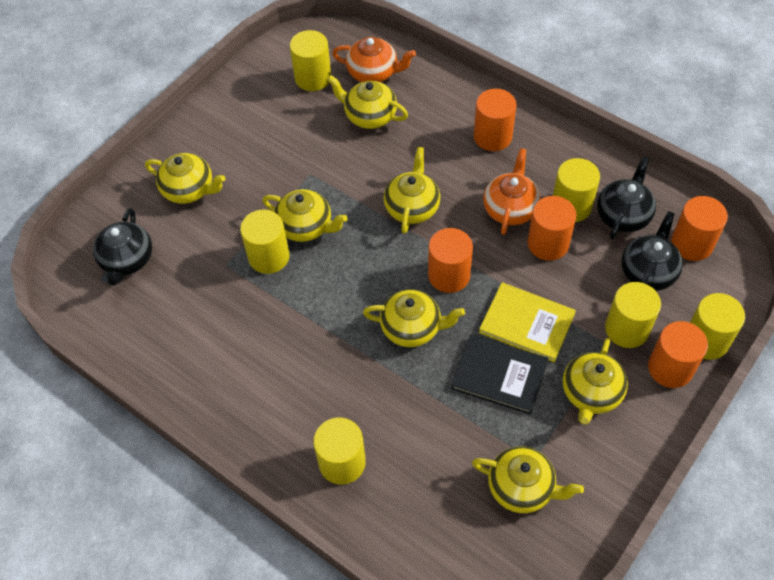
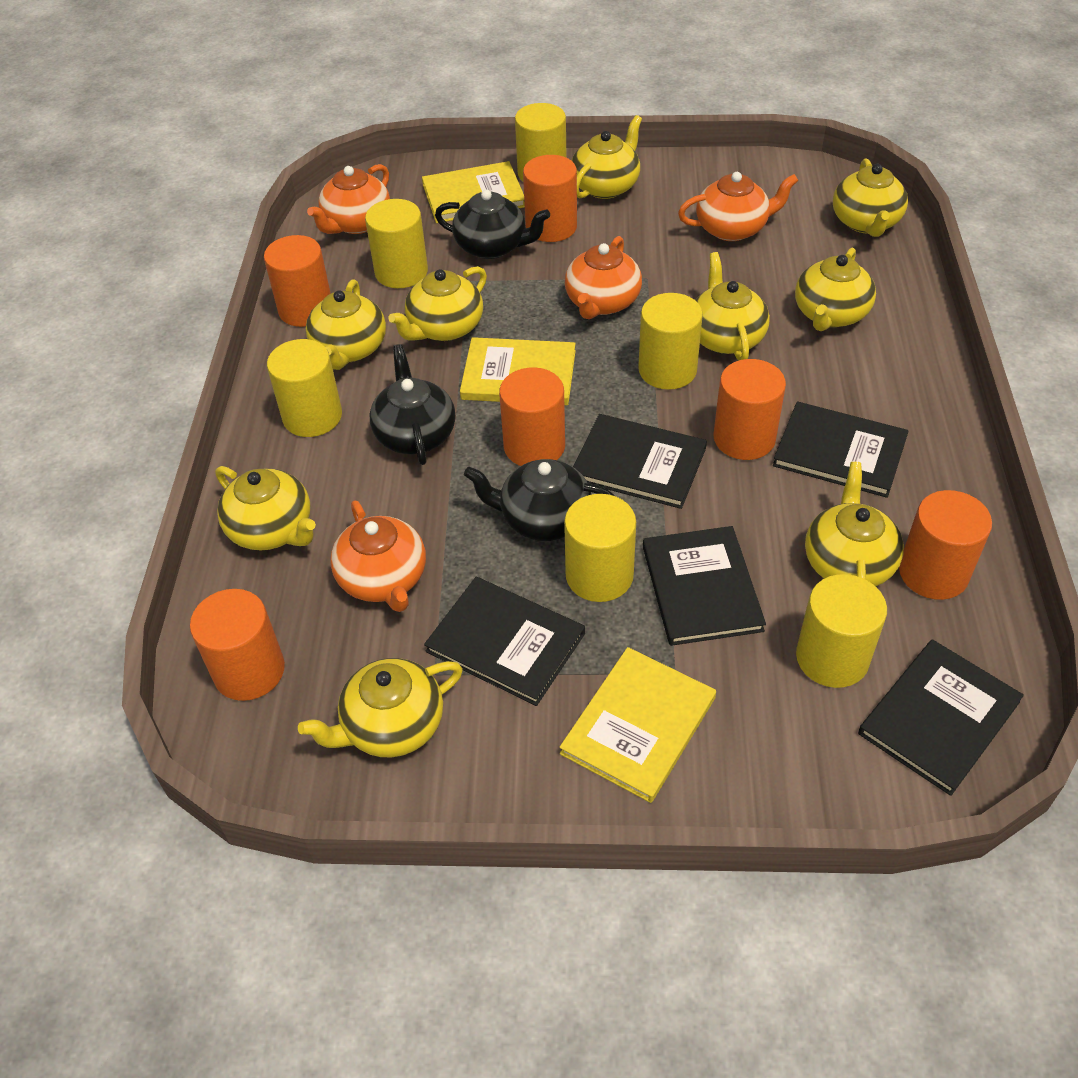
black book: 1 -> 5
orange cylinder: 5 -> 6
orange teapot: 2 -> 4
yellow book: 1 -> 3
yellow teapot: 7 -> 9

